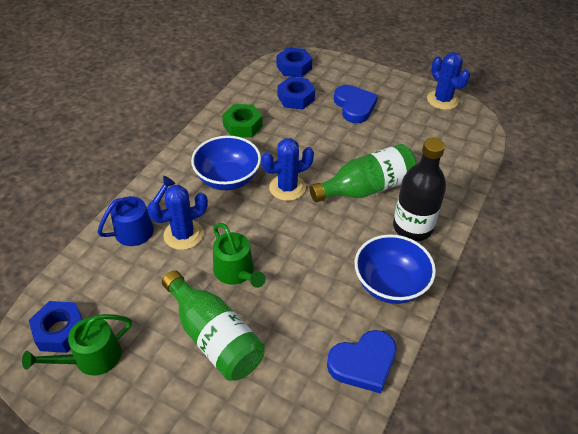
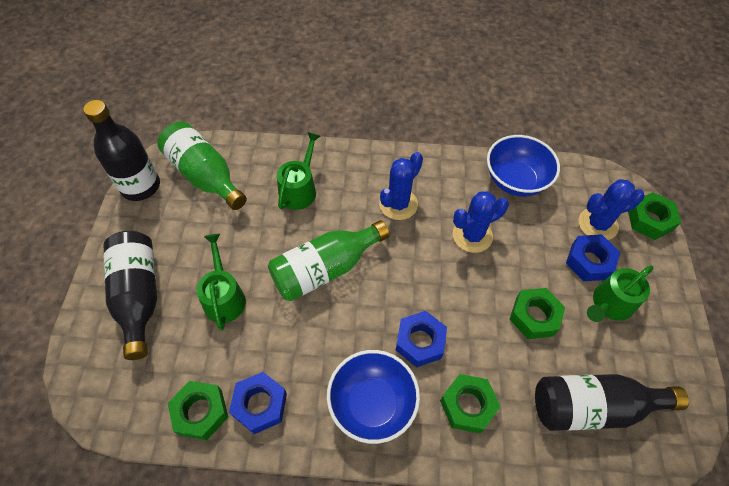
black bottle: 1 -> 3
blue heart: 2 -> 0
blue watering can: 1 -> 0
green nut: 1 -> 4
green watering can: 2 -> 3

